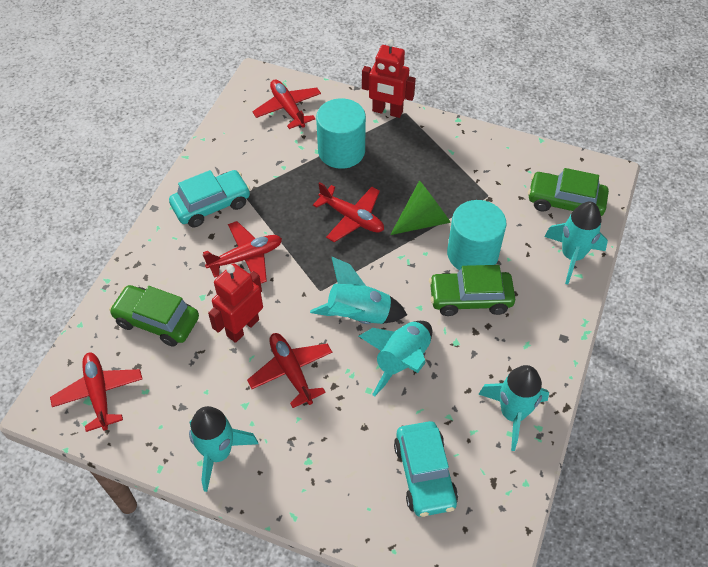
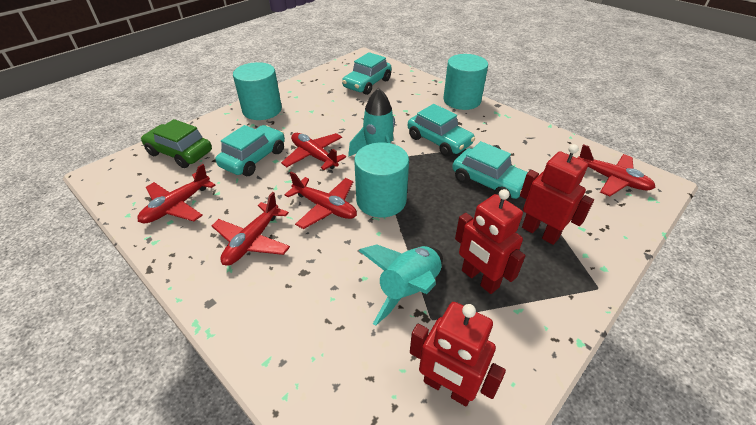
green car: 3 -> 1
green cone: 1 -> 0
red robot: 2 -> 3
turquoise car: 2 -> 4
turquoise cylinder: 2 -> 3
turquoise rocket: 5 -> 2

